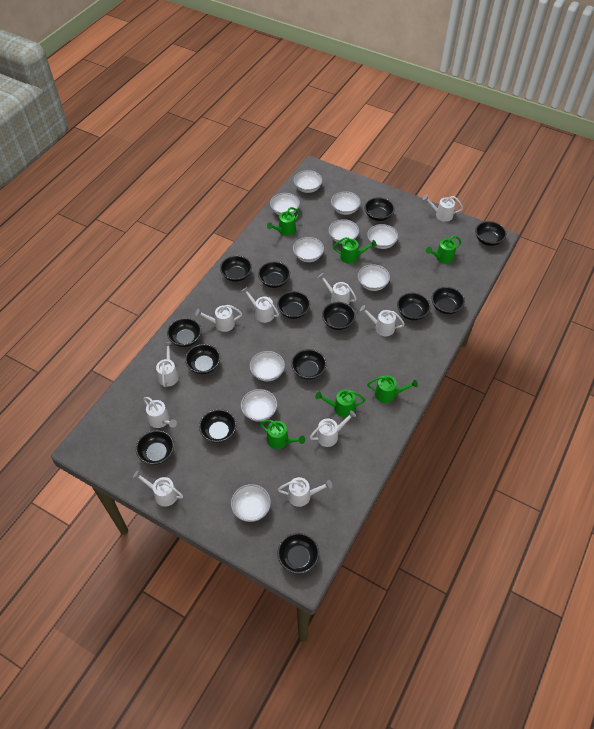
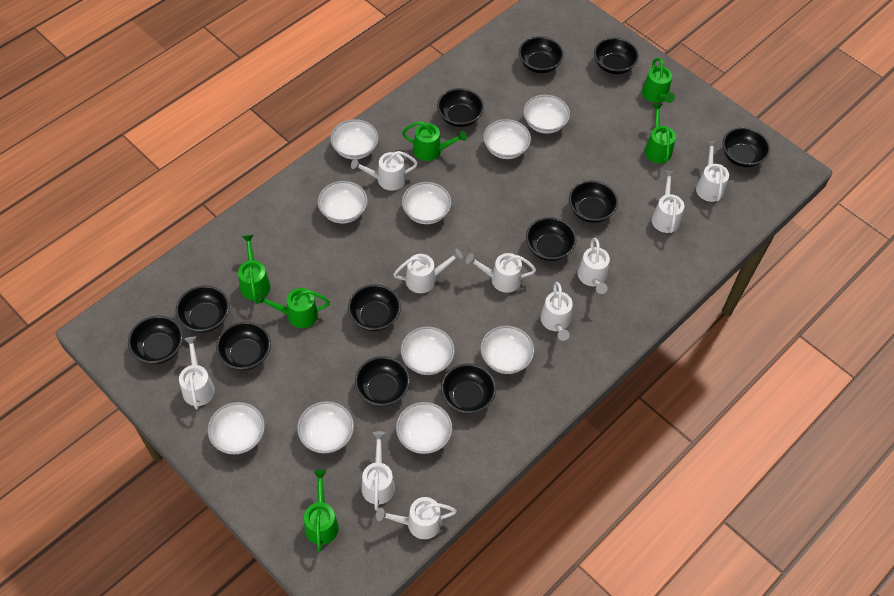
black bowl: 14 -> 12

